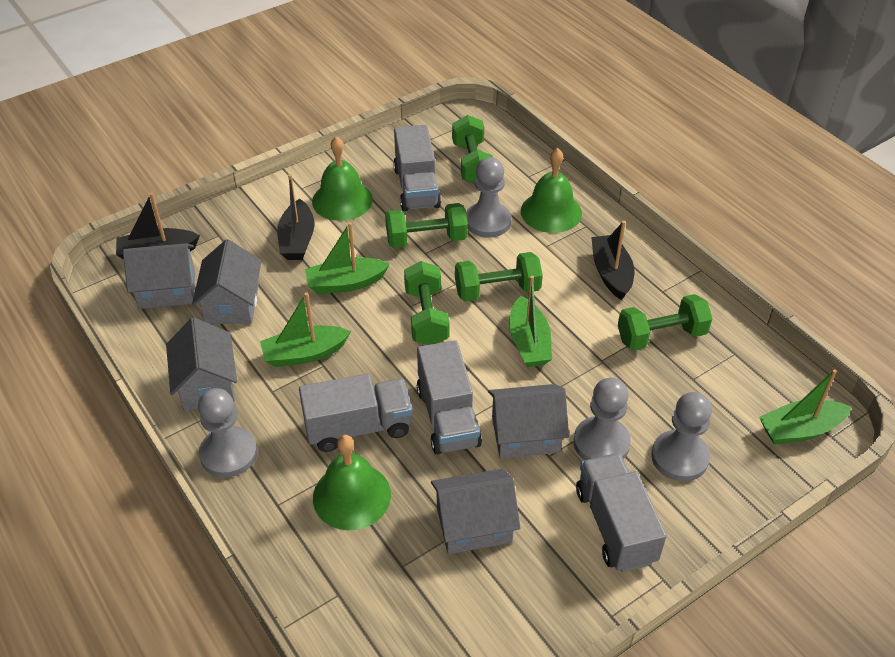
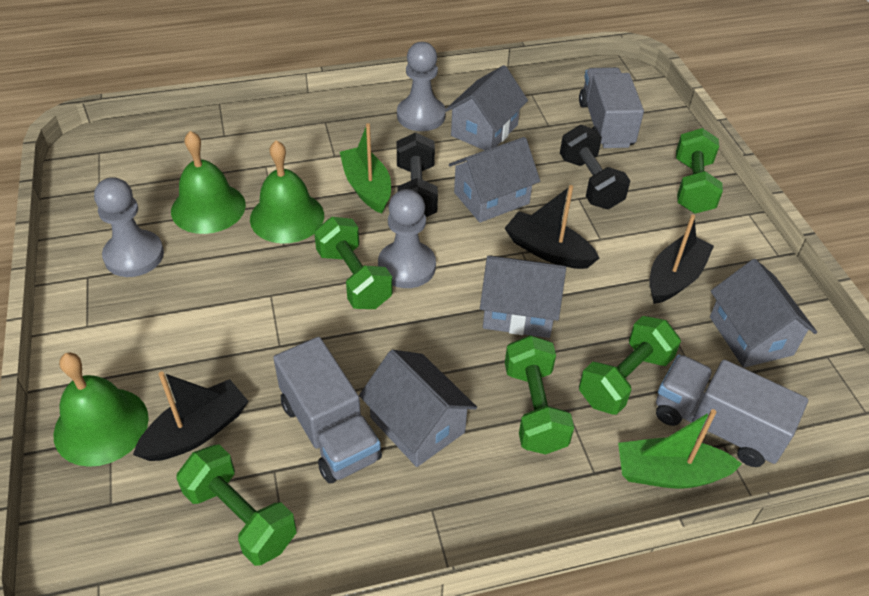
black dumbbell: 0 -> 2
green boat: 4 -> 2
grey pawn: 4 -> 3
grey truck: 4 -> 3

